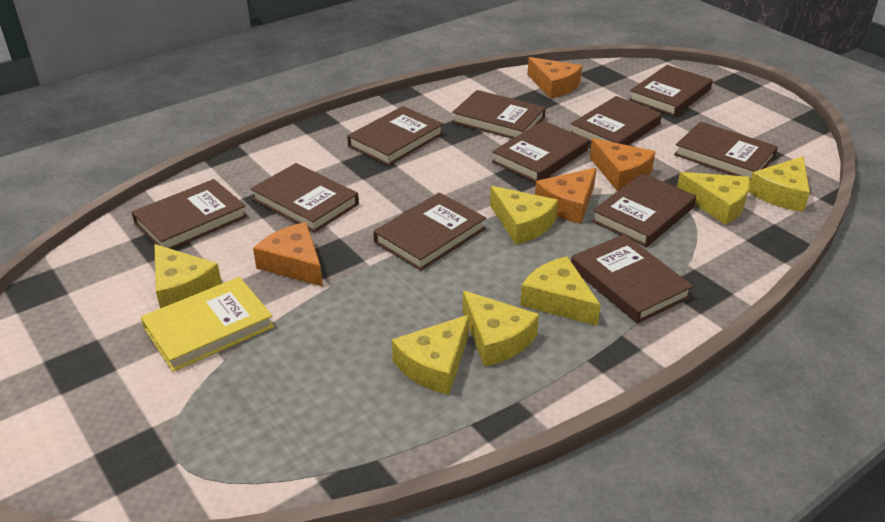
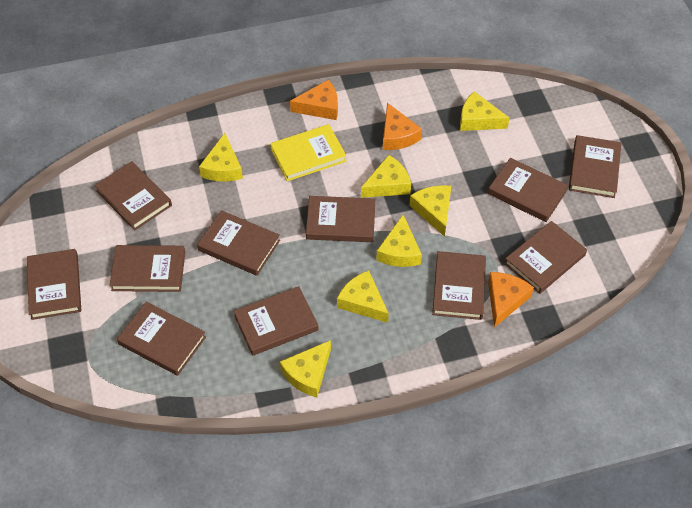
orange cheese: 4 -> 3

